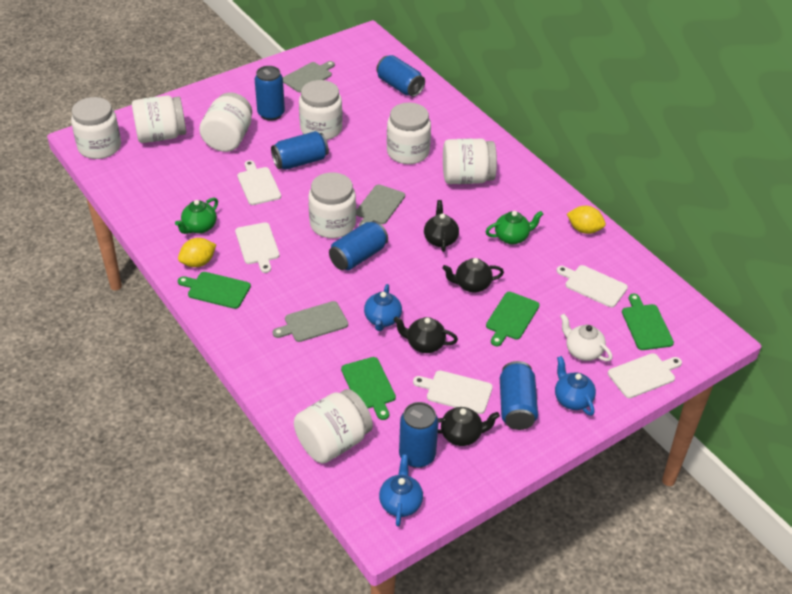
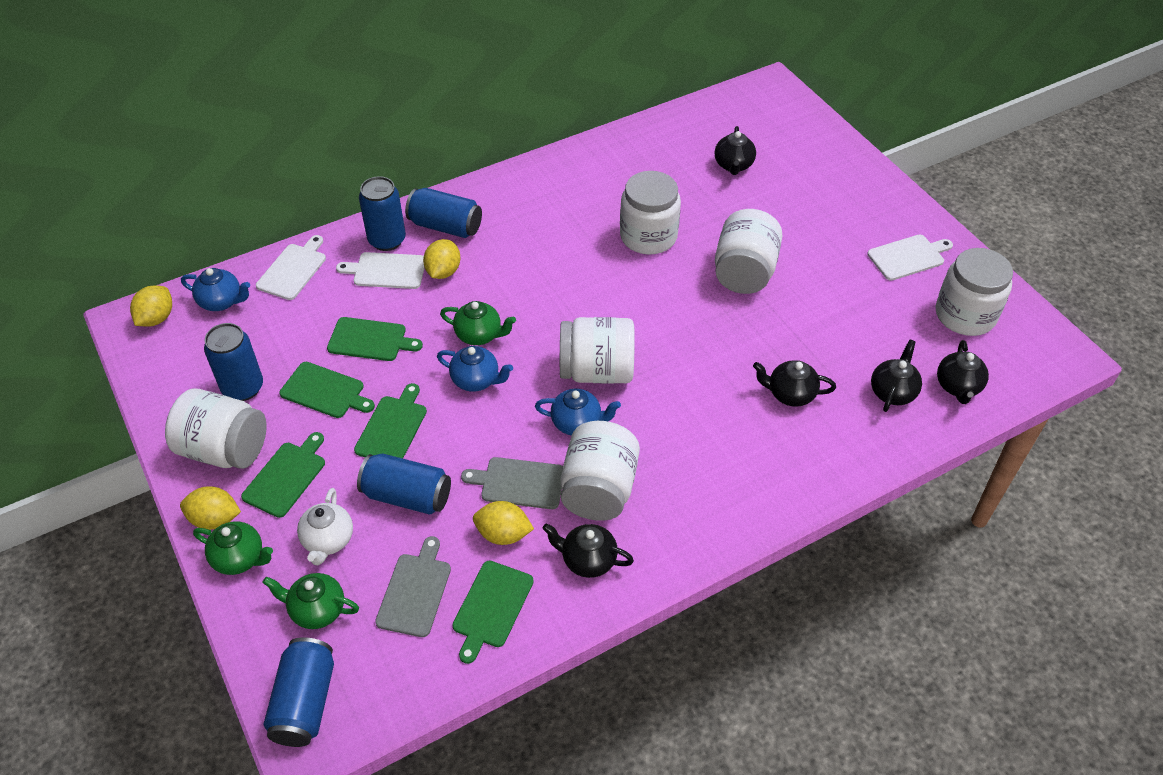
black teapot: 4 -> 5
blue can: 6 -> 5
green cutting board: 4 -> 5
green teapot: 2 -> 3
grey cutting board: 3 -> 2
white cutting board: 5 -> 3
white jar: 8 -> 6
yellow lemon: 2 -> 4

